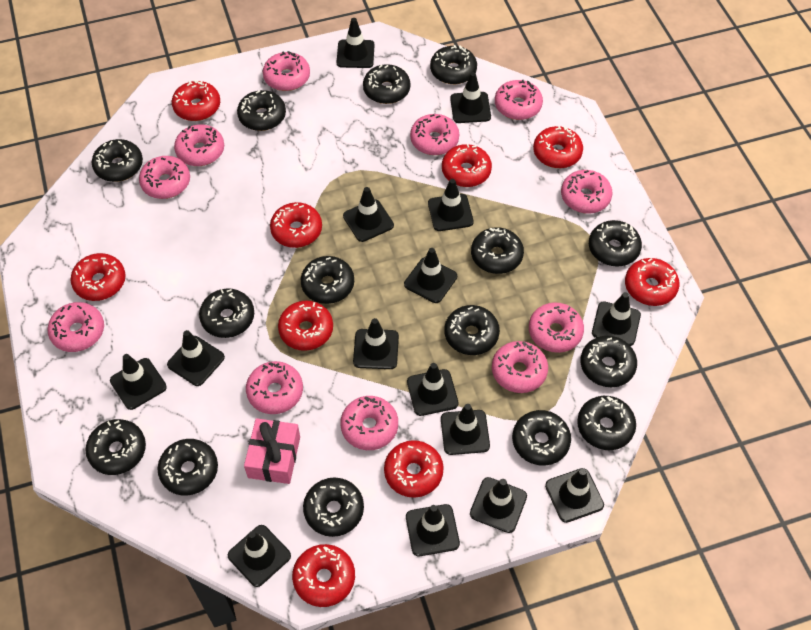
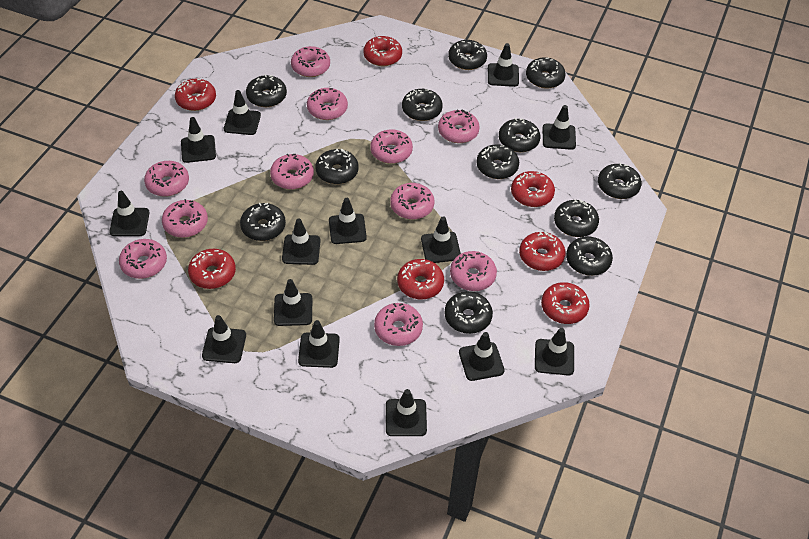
black donut: 15 -> 12
black traffic cone: 15 -> 14
pink gift: 1 -> 0
red donut: 9 -> 7

